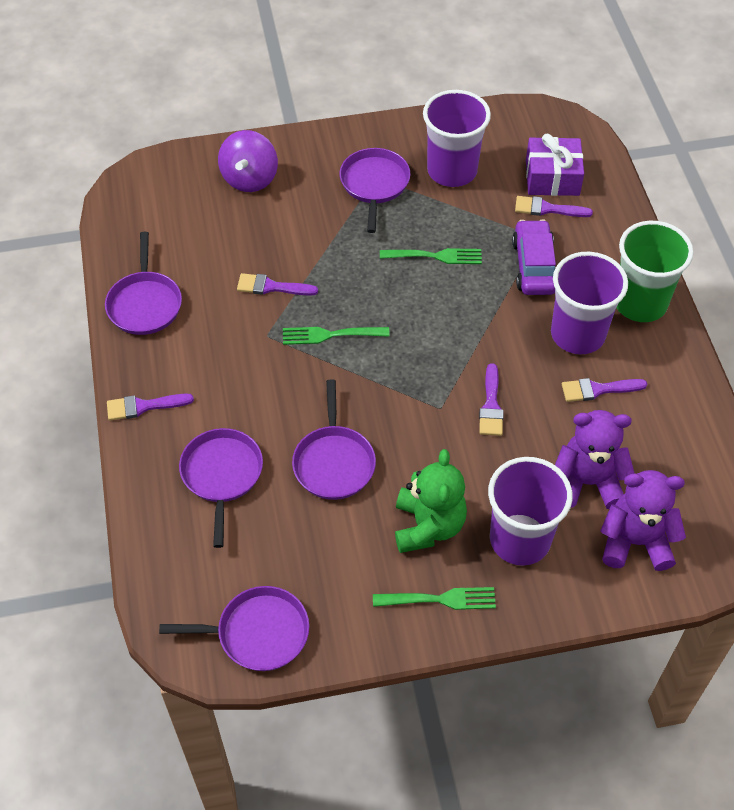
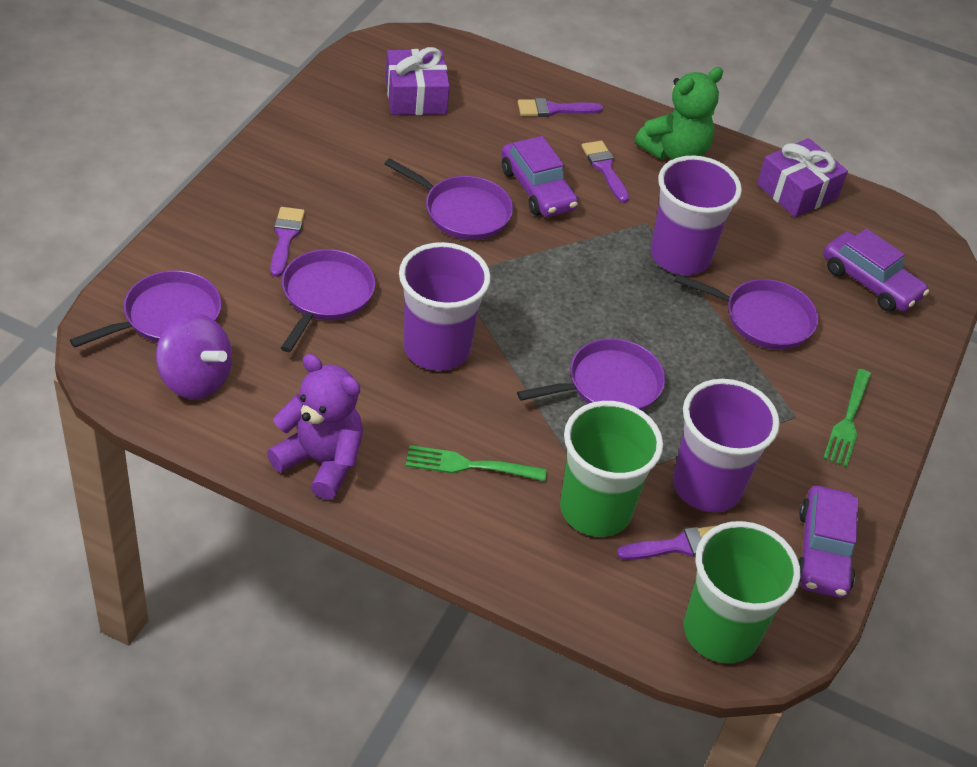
green cup: 1 -> 2
green fork: 3 -> 2
purple brush: 5 -> 4
purple car: 1 -> 3
purple gift: 1 -> 2
purple teddy bear: 2 -> 1

